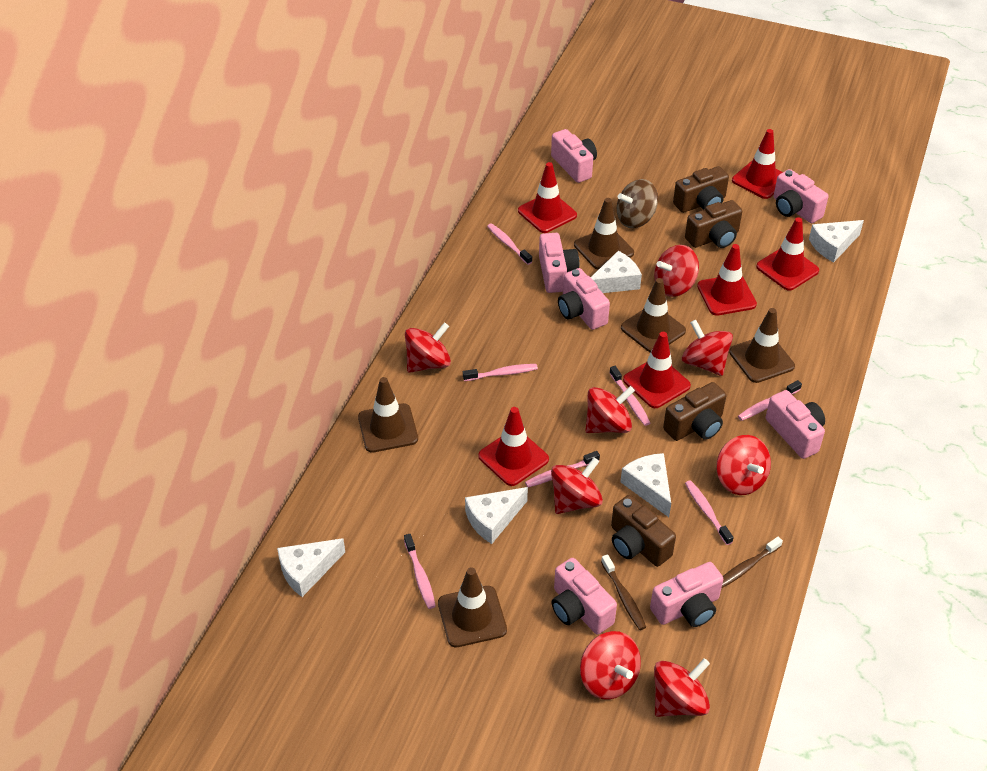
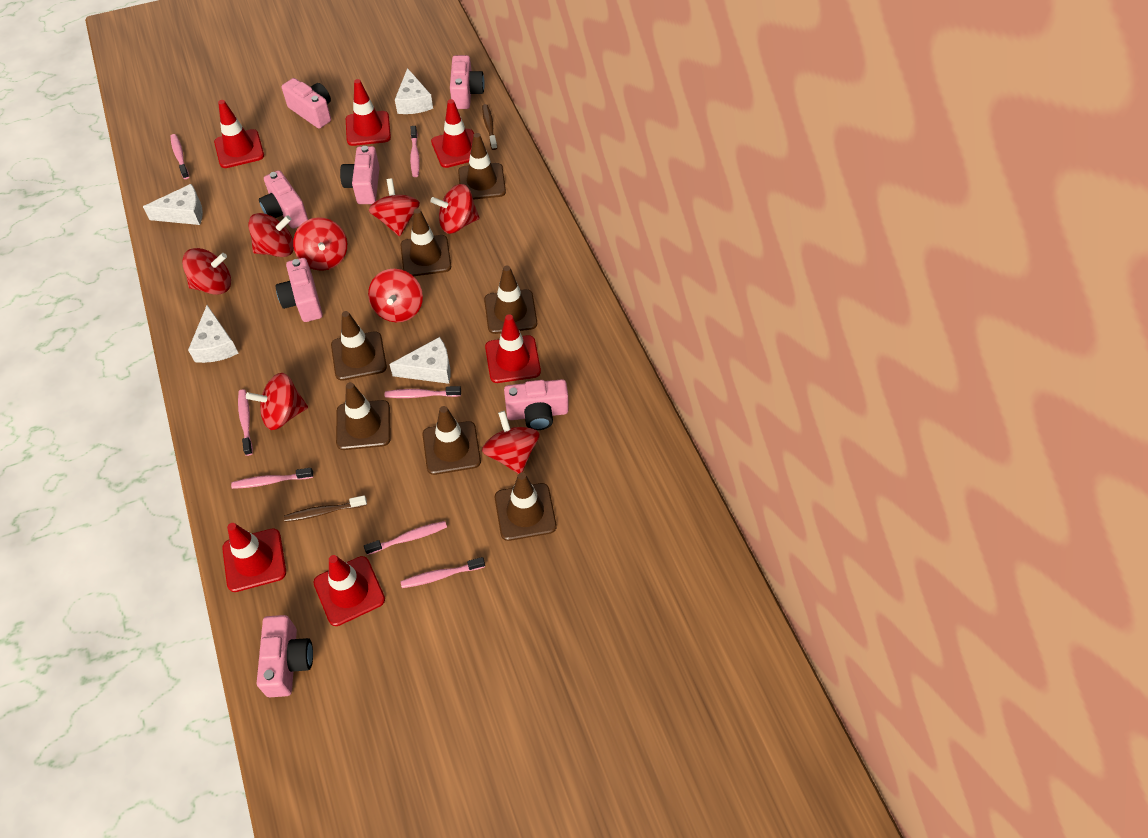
brown camera: 4 -> 0
brown spinning top: 1 -> 0
brown traffic cone: 5 -> 7
white cheese: 5 -> 4

